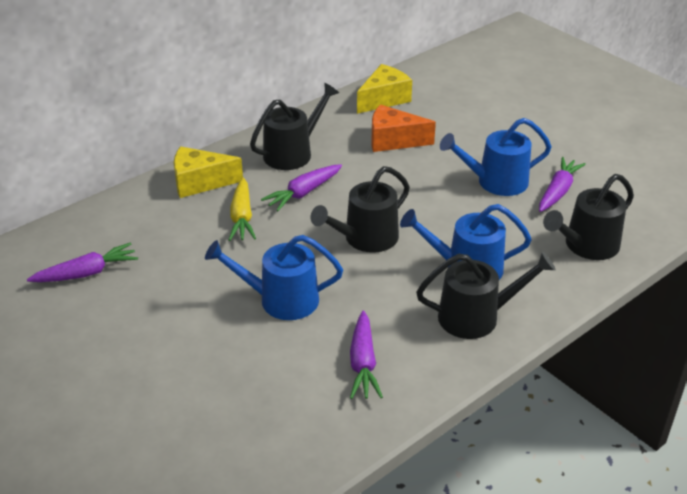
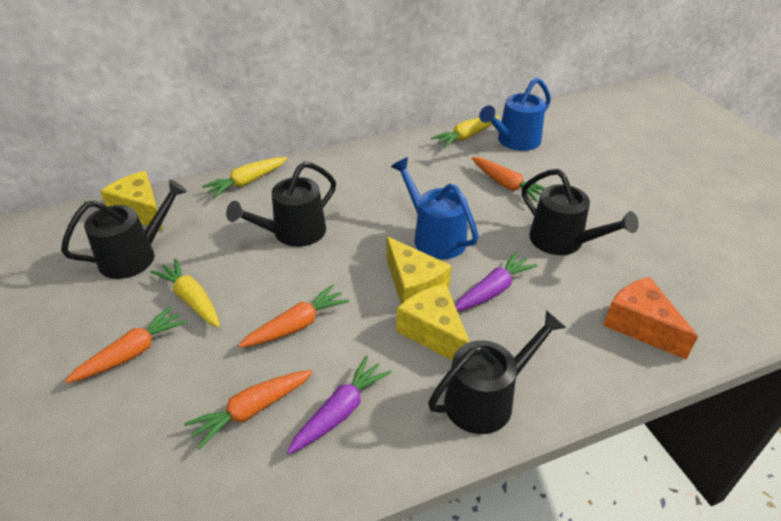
blue watering can: 3 -> 2
orange carrot: 0 -> 4
purple carrot: 4 -> 2
yellow carrot: 1 -> 3
yellow cheese: 2 -> 3

